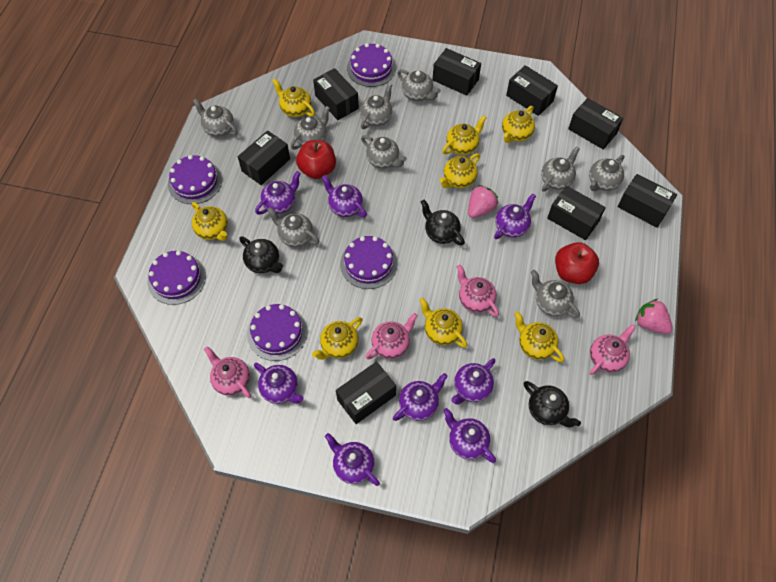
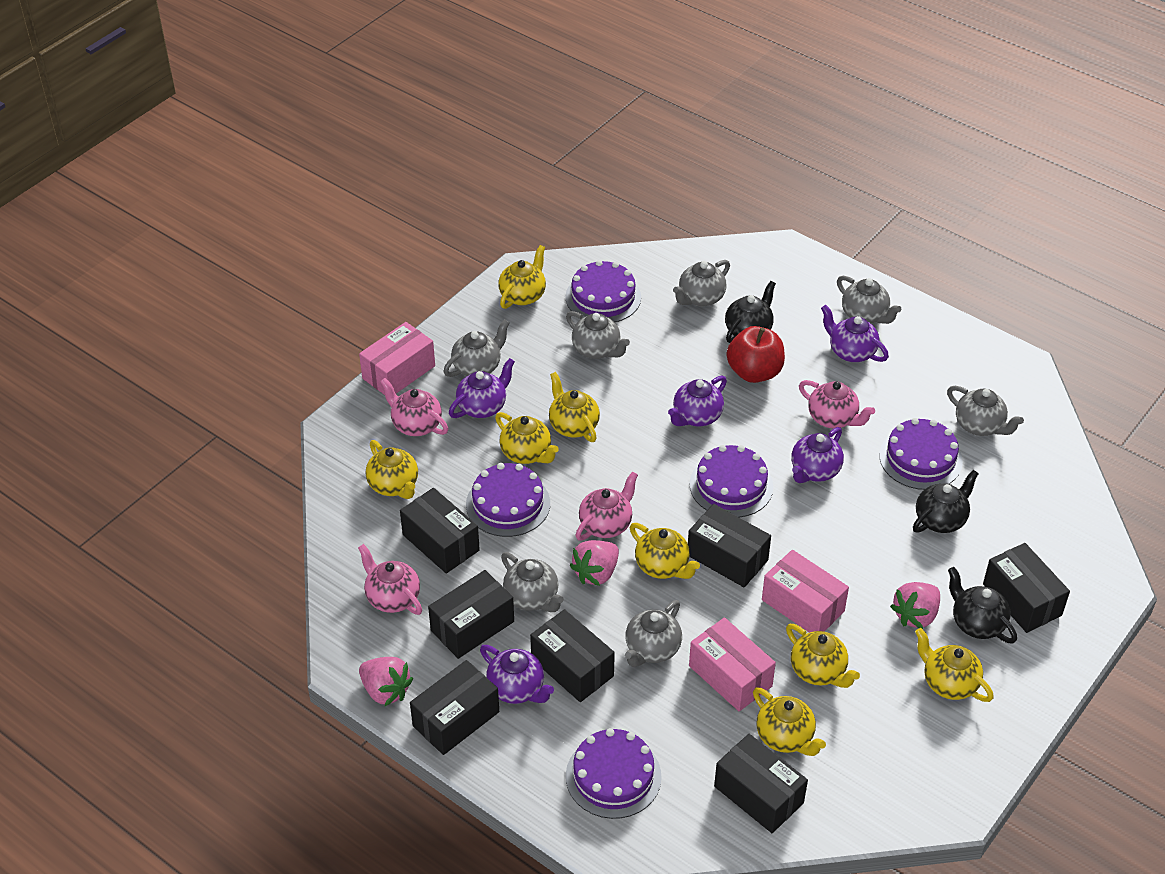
black box: 8 -> 7
grey teapot: 9 -> 7
pink box: 0 -> 3
pink strawberry: 2 -> 3
purple teapot: 8 -> 5
red apple: 2 -> 1

